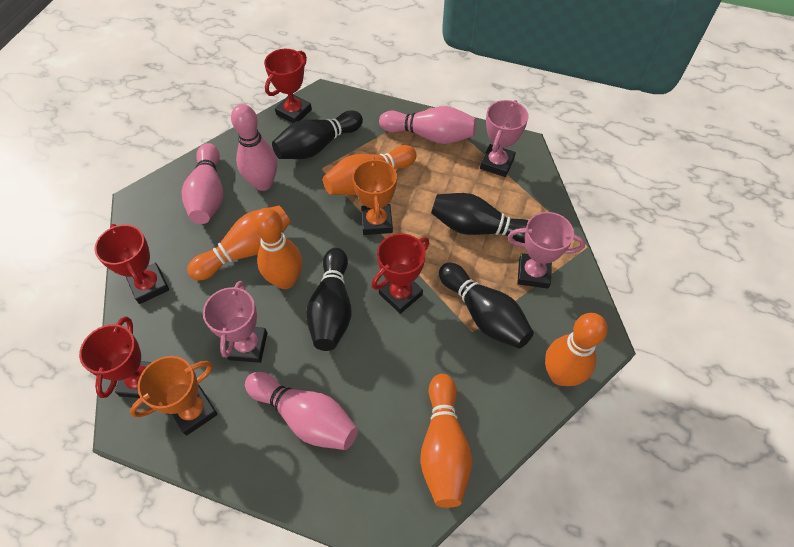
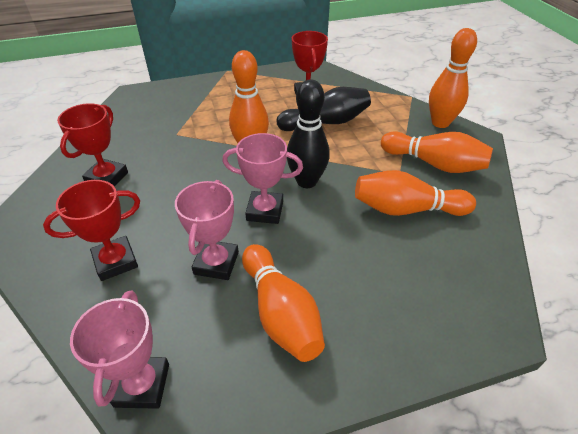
black bowling pin: 4 -> 2
orange trophy: 2 -> 0
pink bowling pin: 4 -> 0
red trophy: 4 -> 3

